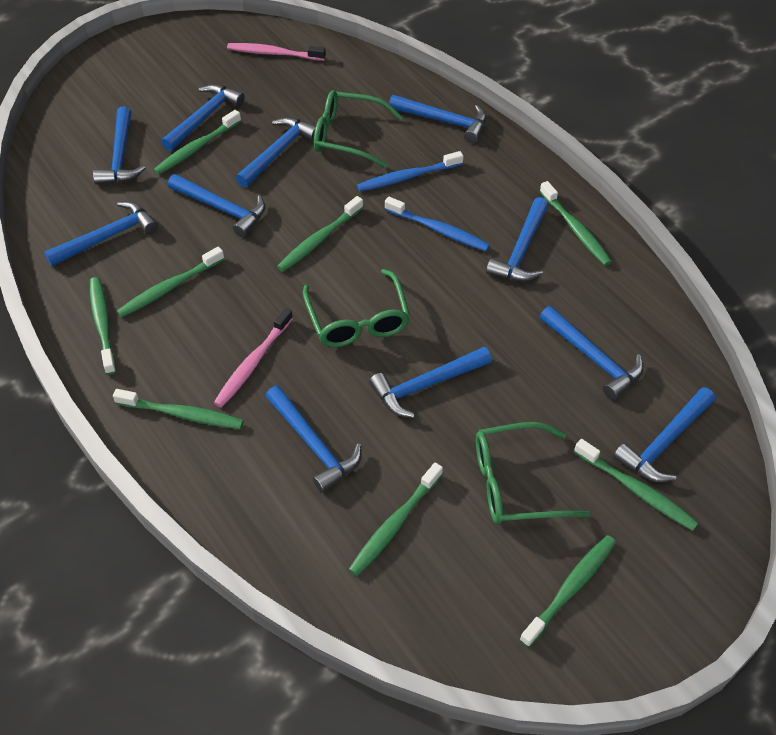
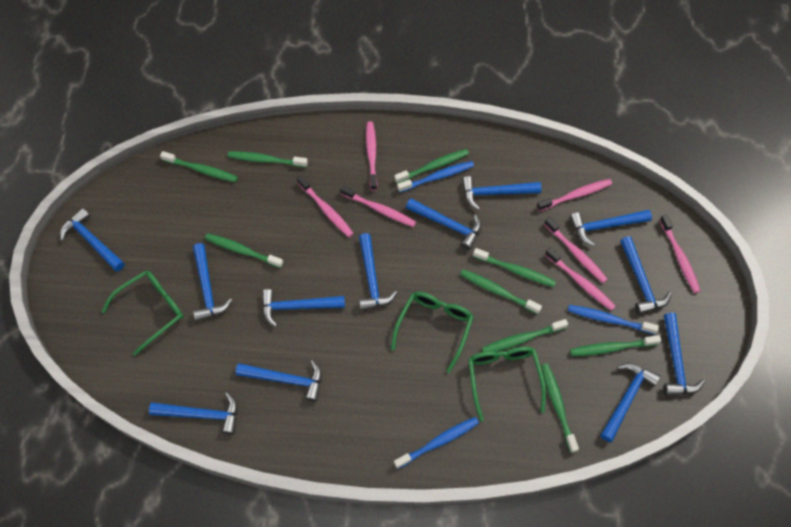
blue hammer: 11 -> 12
blue toothbrush: 2 -> 3
pink toothbrush: 2 -> 7

